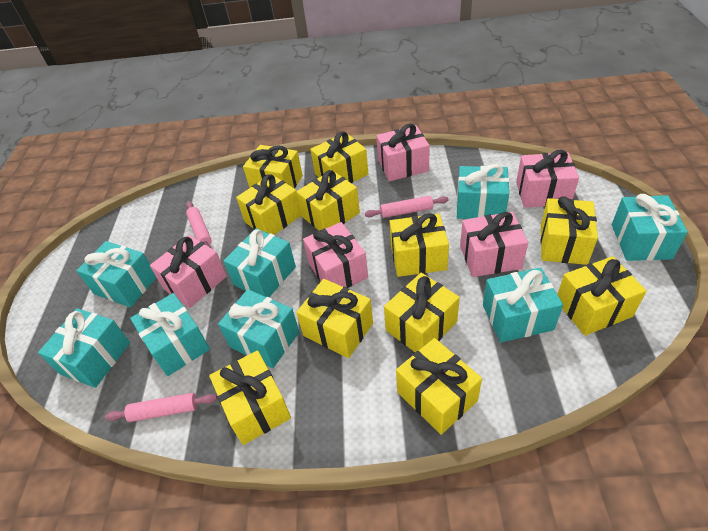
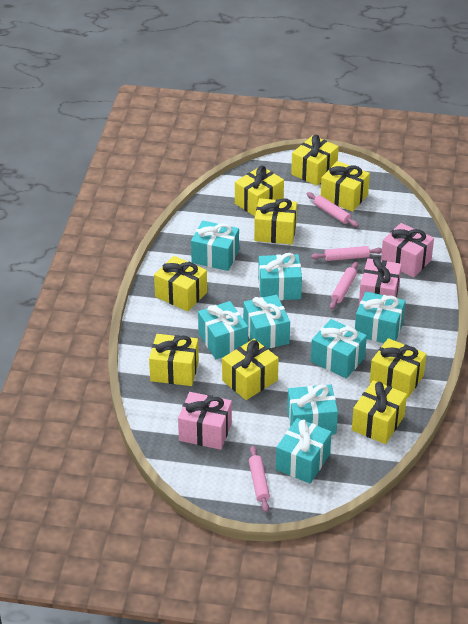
pink gift: 5 -> 3
pink rolling pin: 3 -> 4
yellow gift: 11 -> 9

